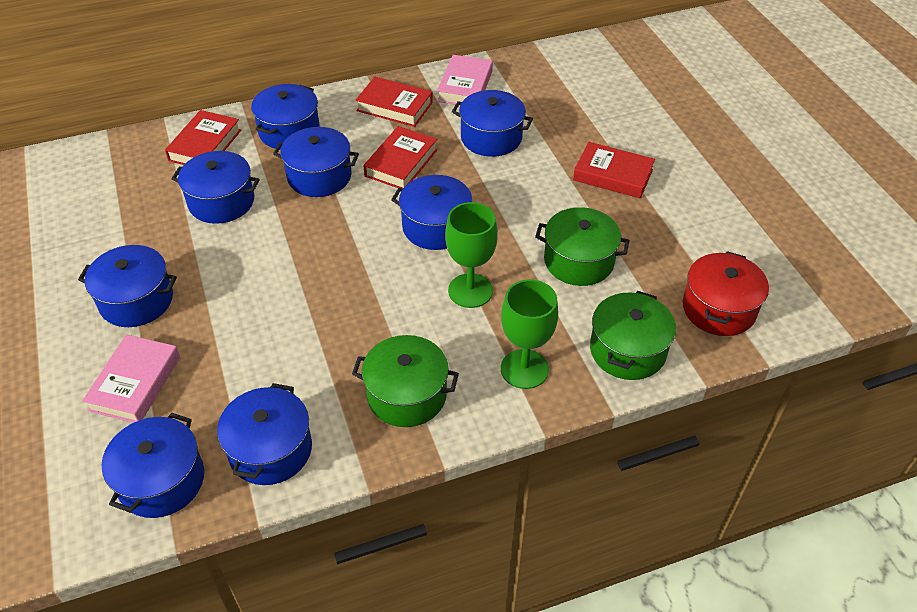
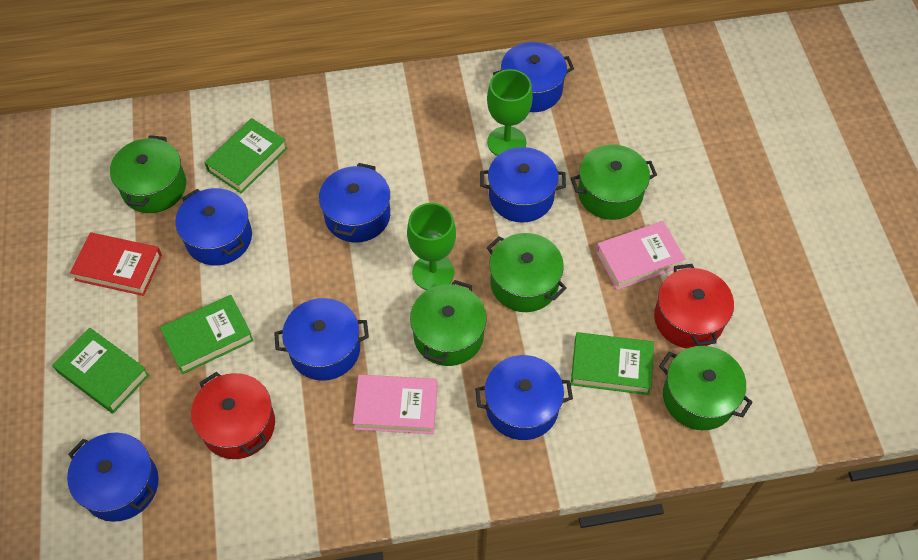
blue pot: 8 -> 7
green book: 0 -> 4
green pot: 3 -> 5
red book: 4 -> 1
red pot: 1 -> 2

